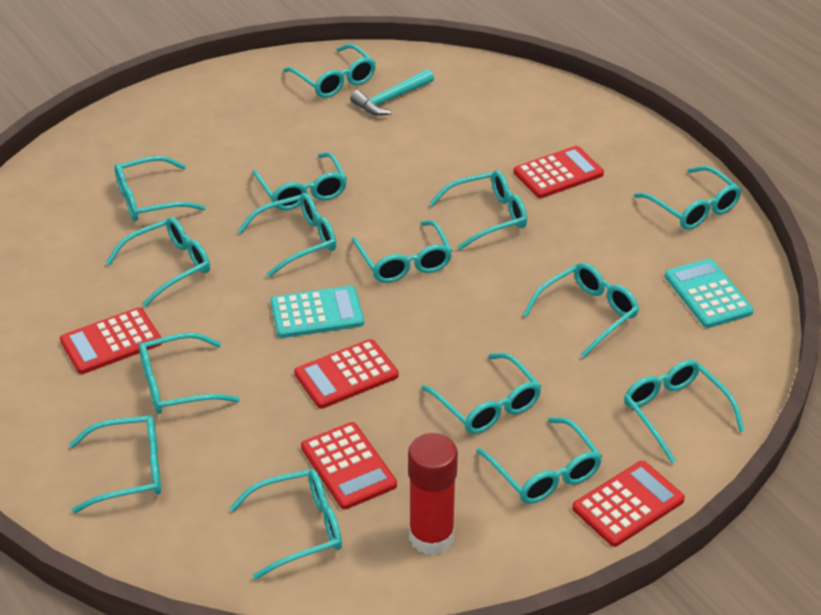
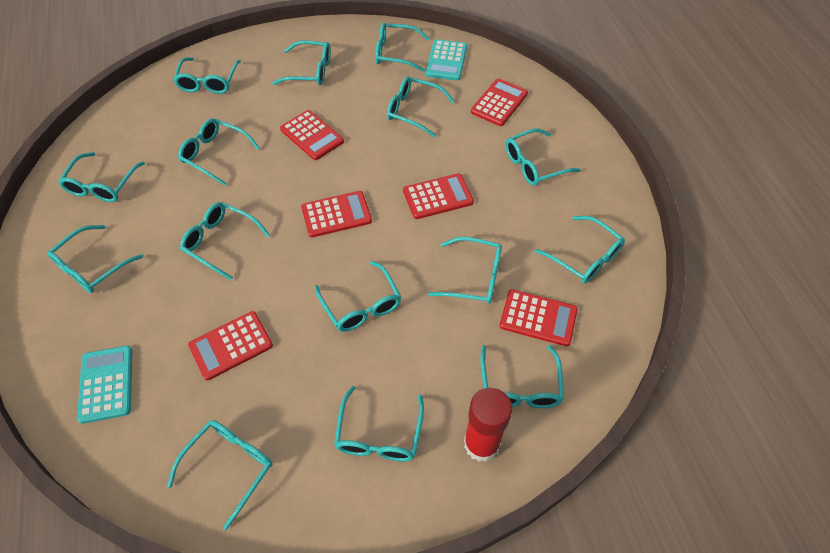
red calculator: 5 -> 6
turquoise hammer: 1 -> 0

